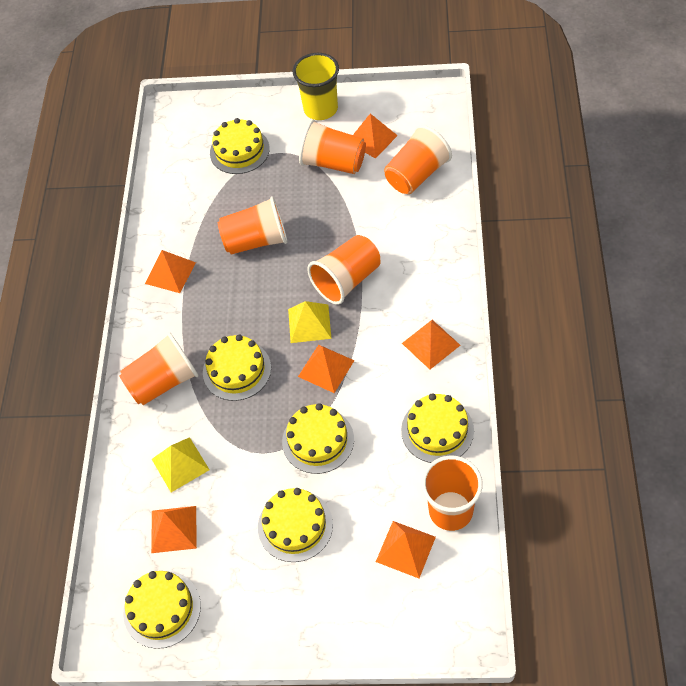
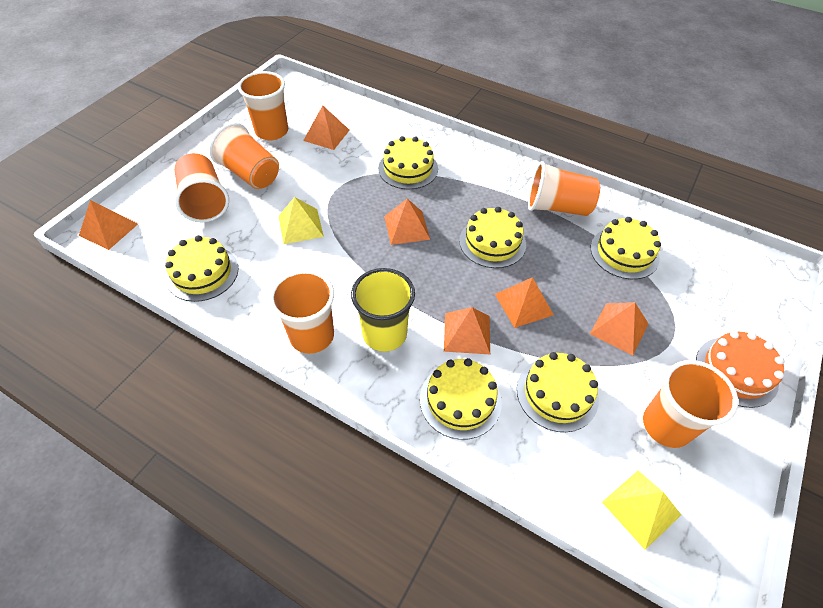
orange cake: 0 -> 1

